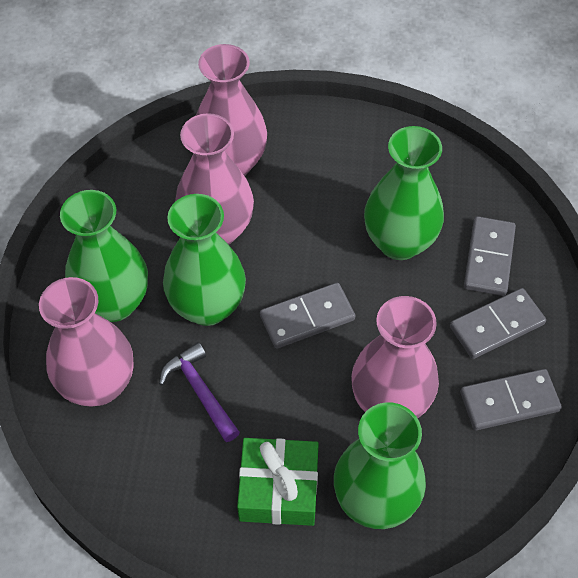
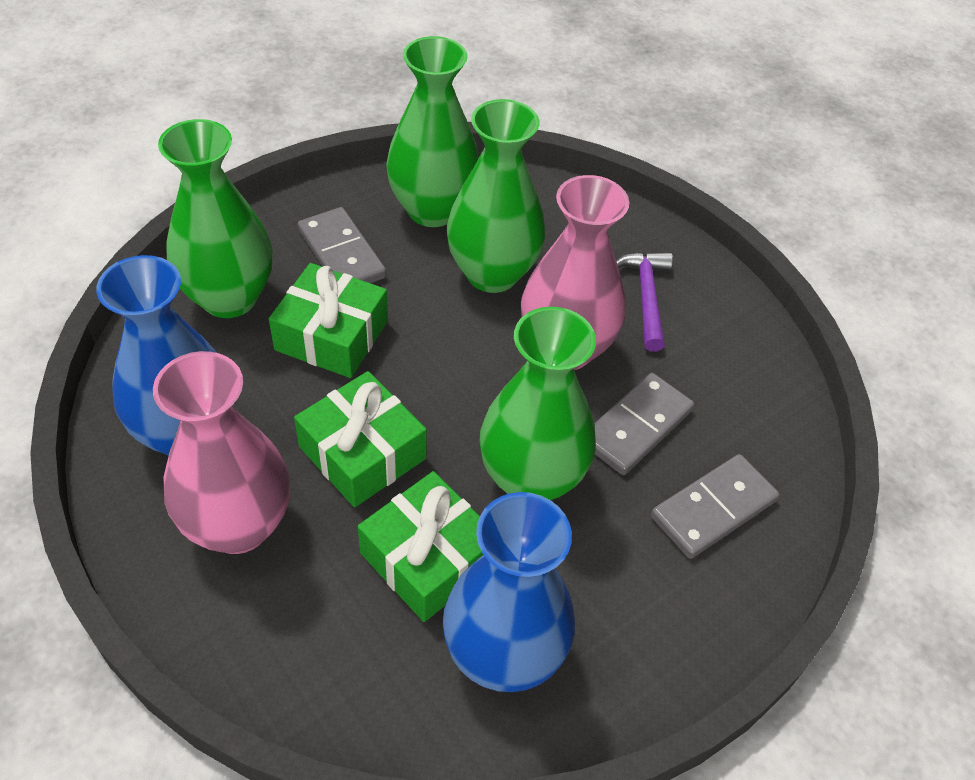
blue vase: 0 -> 2
green gift: 1 -> 3
grey domino: 4 -> 3
pink vase: 4 -> 2

